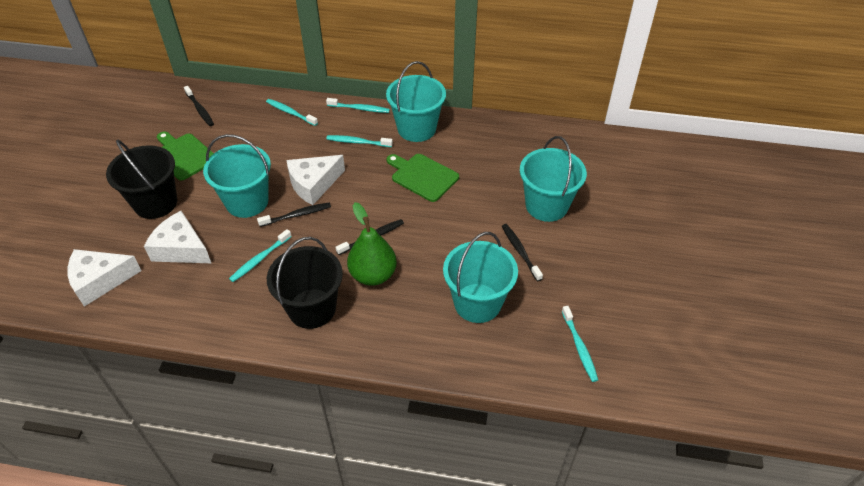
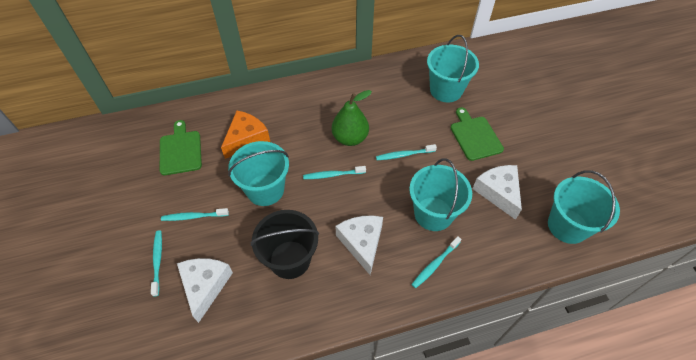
black bucket: 2 -> 1
black toothbrush: 4 -> 0
orange cheese: 0 -> 1

